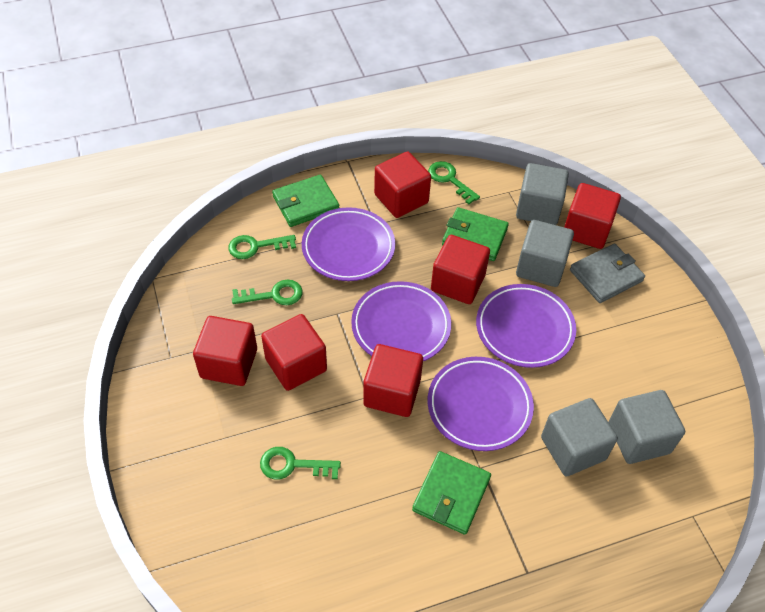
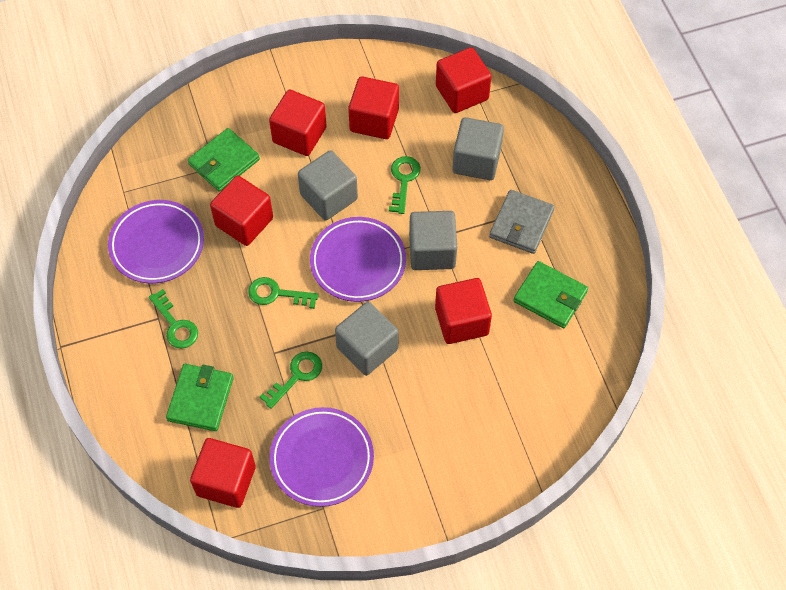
purple plate: 4 -> 3

